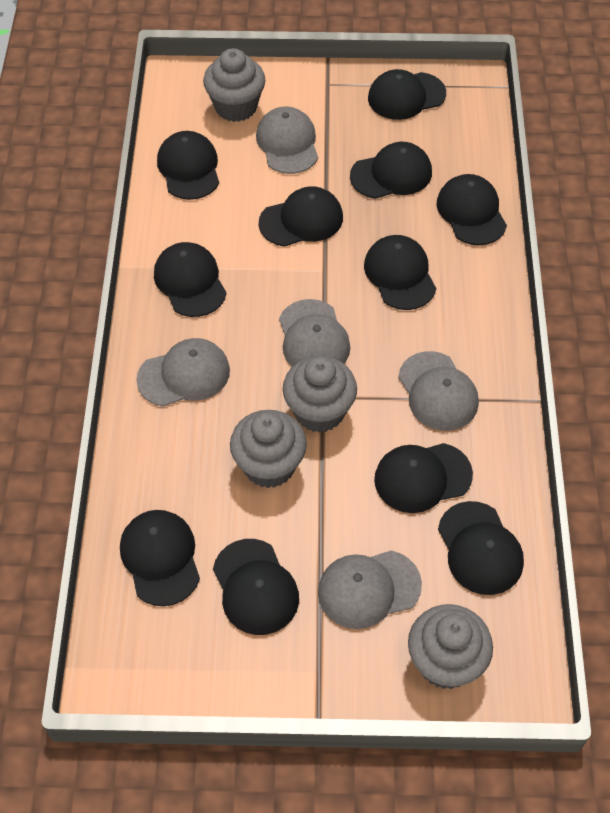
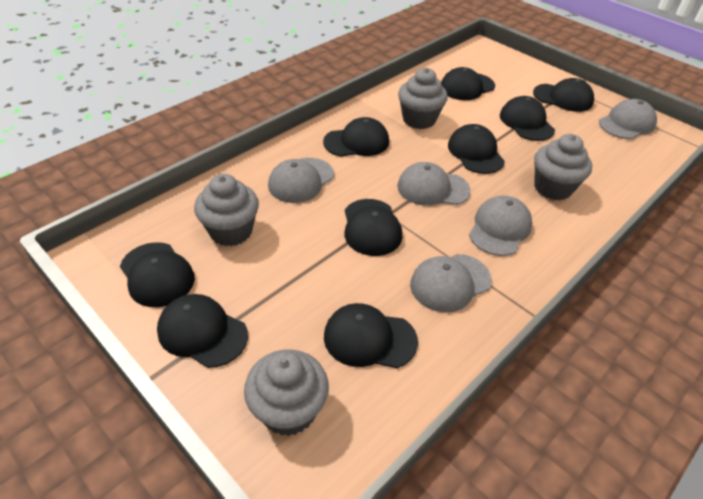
black cap: 11 -> 9

